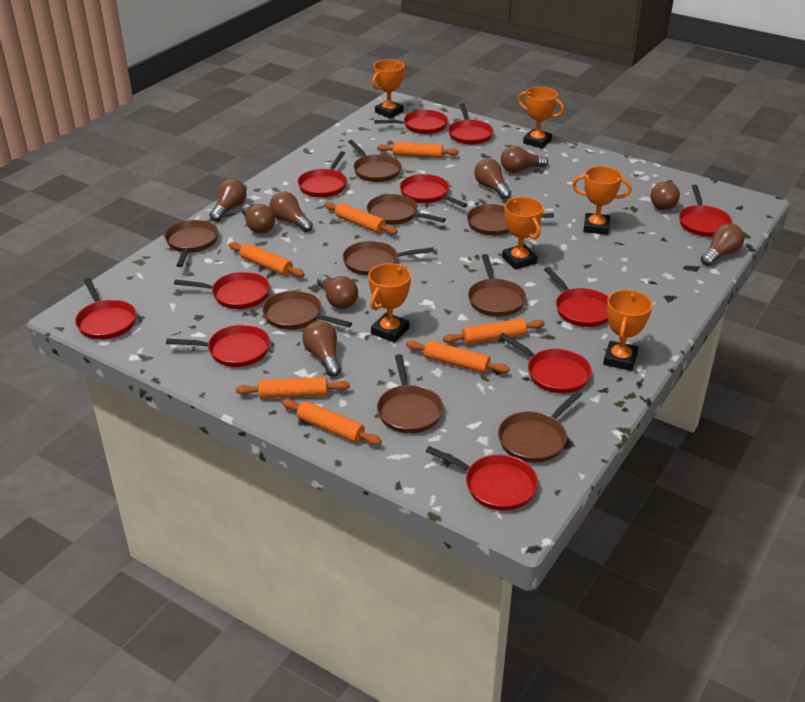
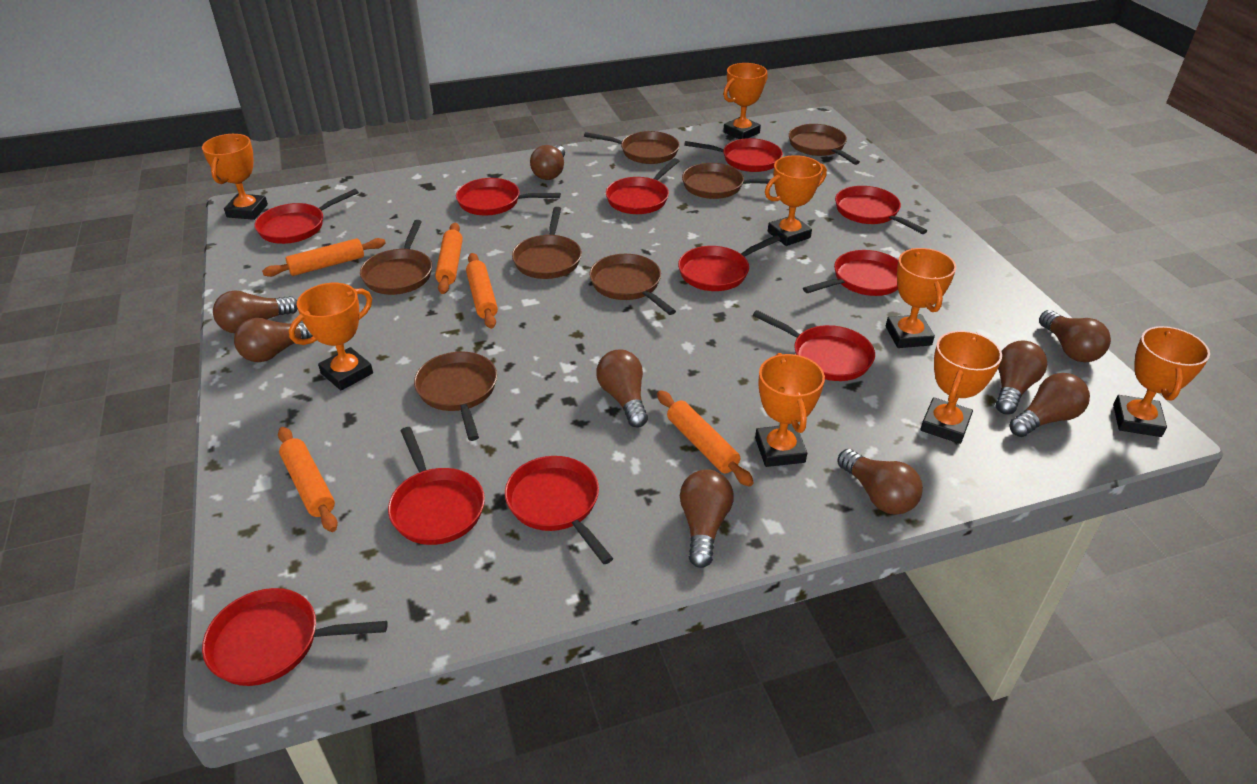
brown pan: 9 -> 7
orange rolling pin: 7 -> 5
orange trophy: 6 -> 8

